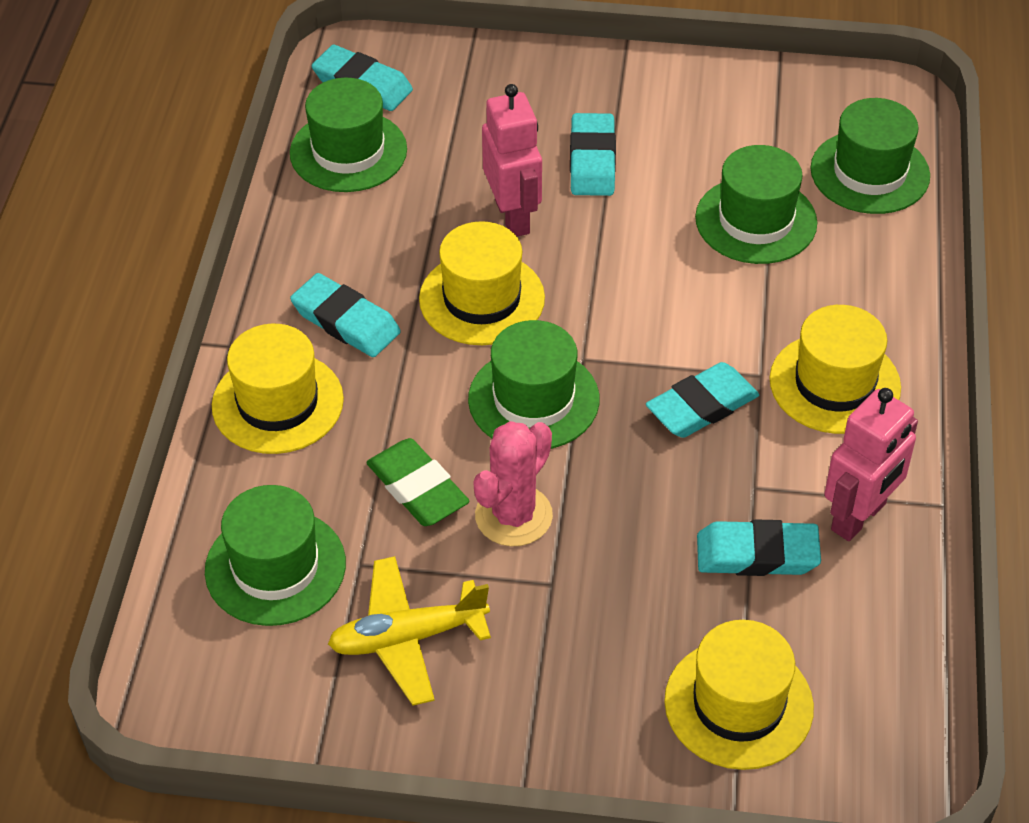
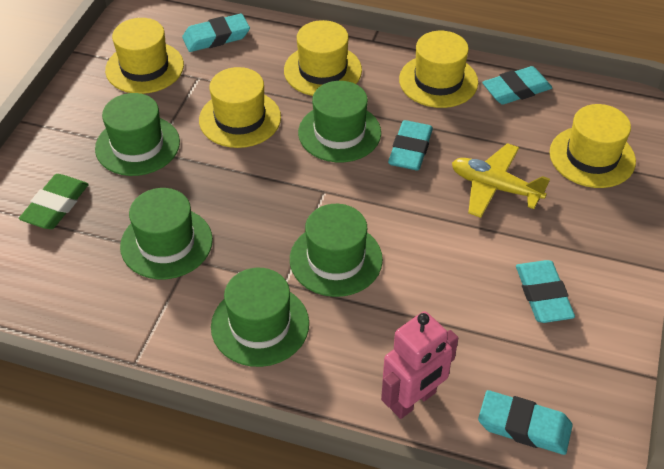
pink cactus: 1 -> 0
pink robot: 2 -> 1
yellow hat: 4 -> 5

